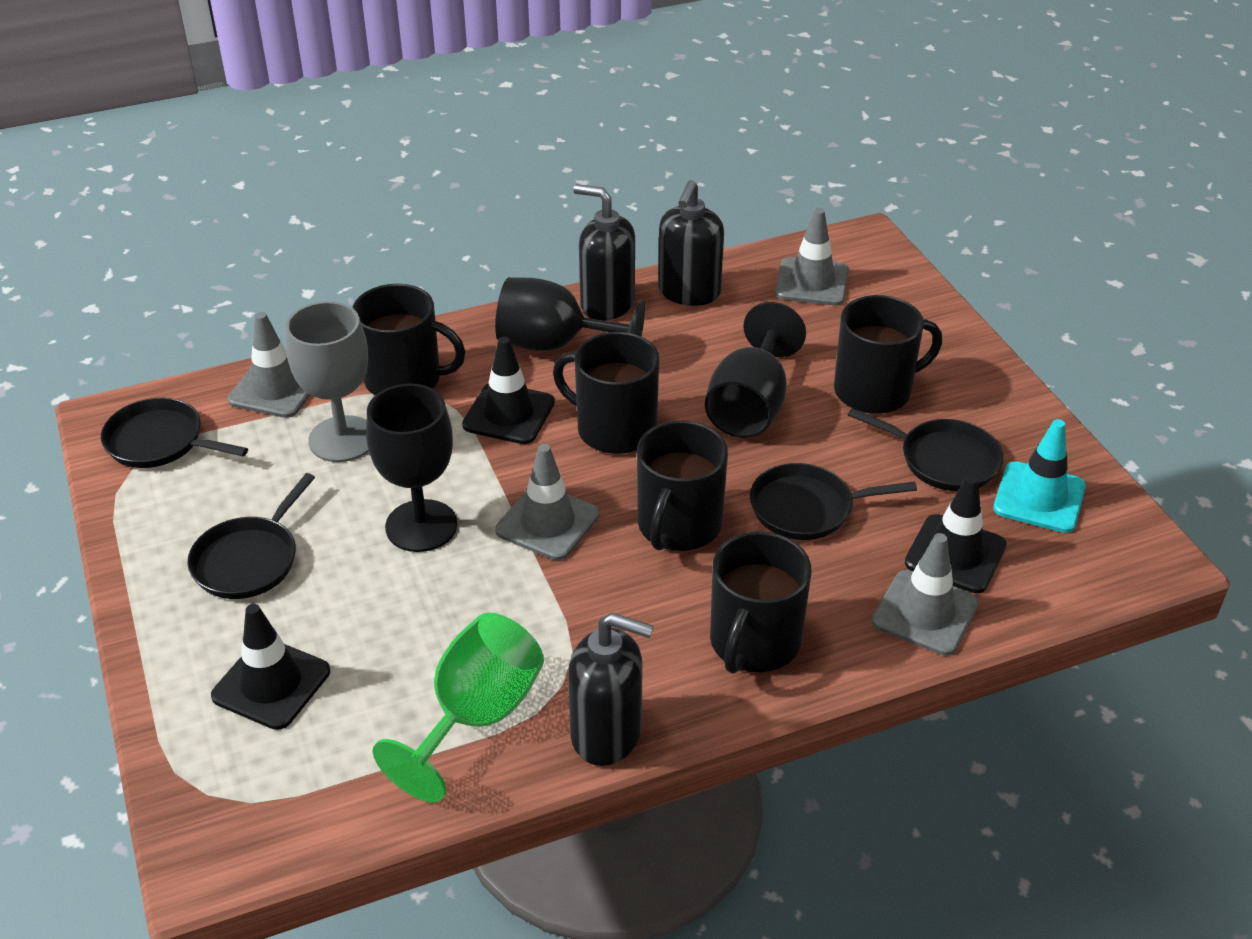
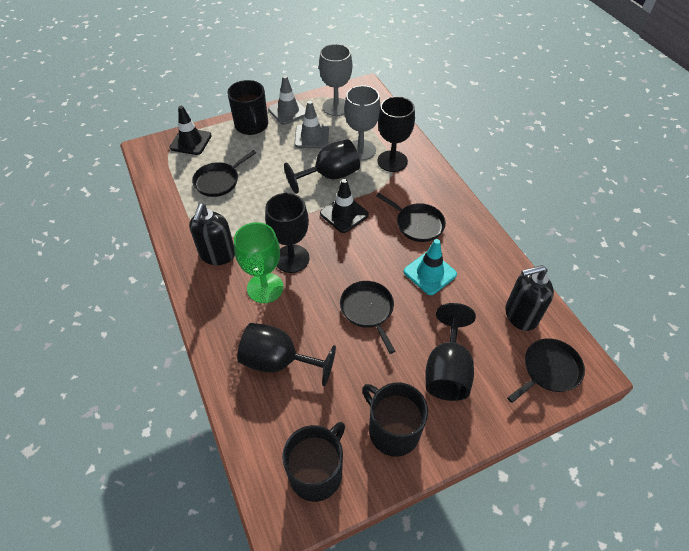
black goblet: 3 -> 5
black mug: 5 -> 3
black soap dispenser: 3 -> 2
black traffic cone: 3 -> 2
grey goblet: 1 -> 2
grey traffic cone: 4 -> 2

